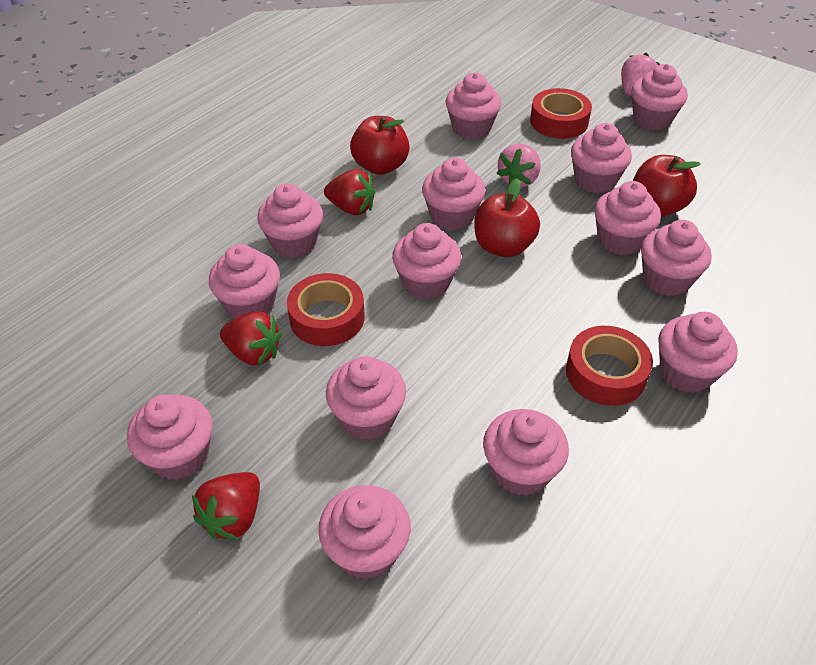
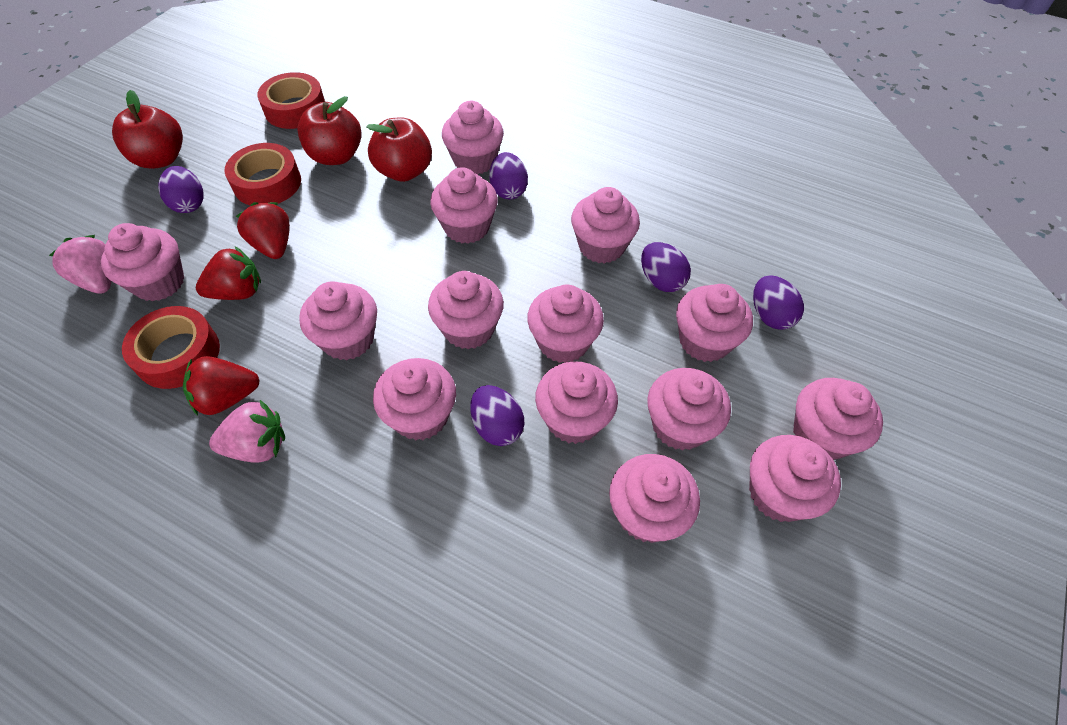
purple egg: 0 -> 5

